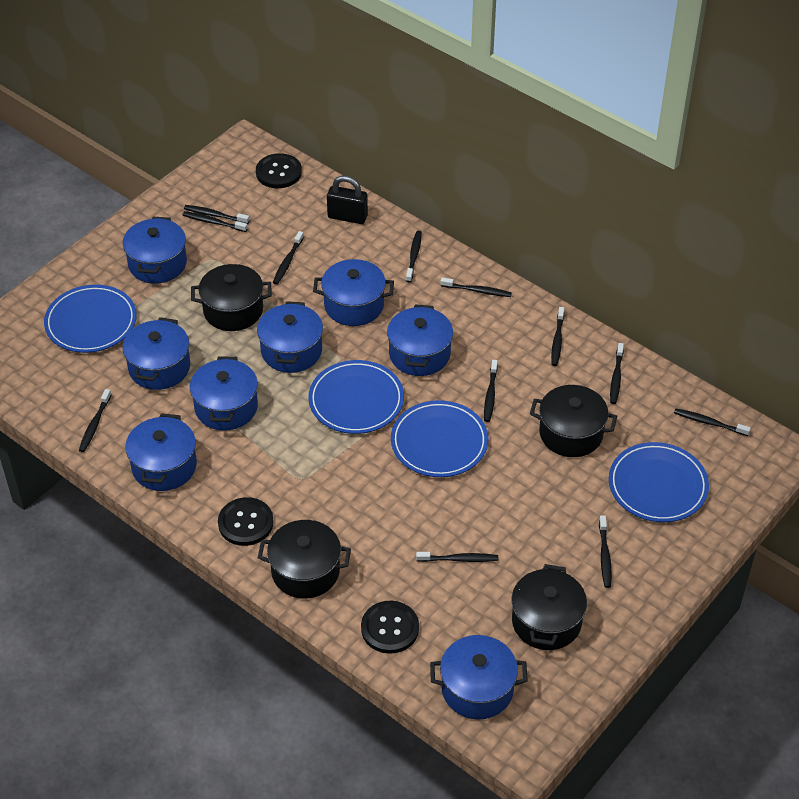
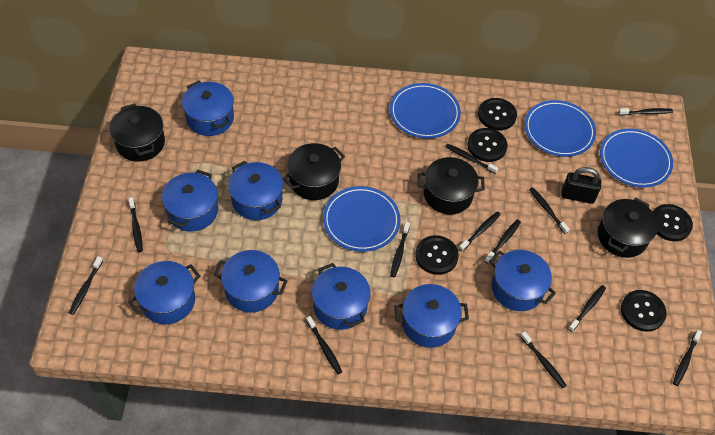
black button: 3 -> 5

